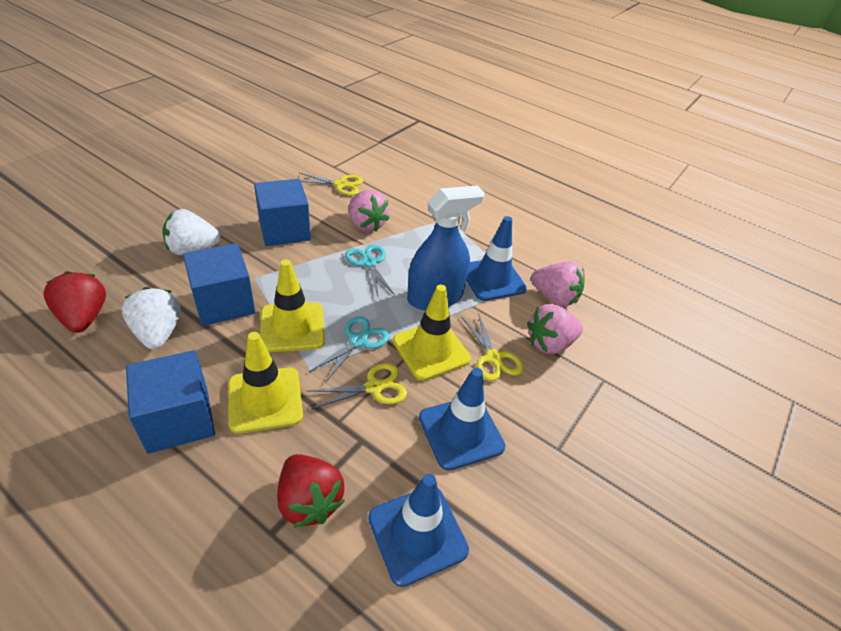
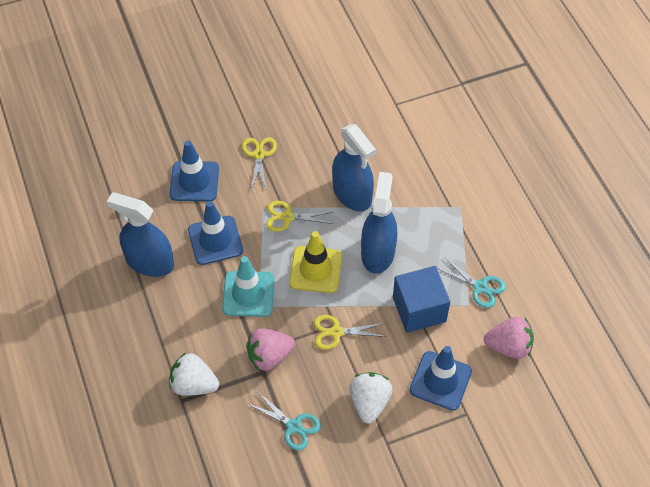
blue cube: 3 -> 1
blue spray bottle: 1 -> 3
pink strawberry: 3 -> 2
red strawberry: 2 -> 0
turquoise traffic cone: 0 -> 1
yellow traffic cone: 3 -> 1

